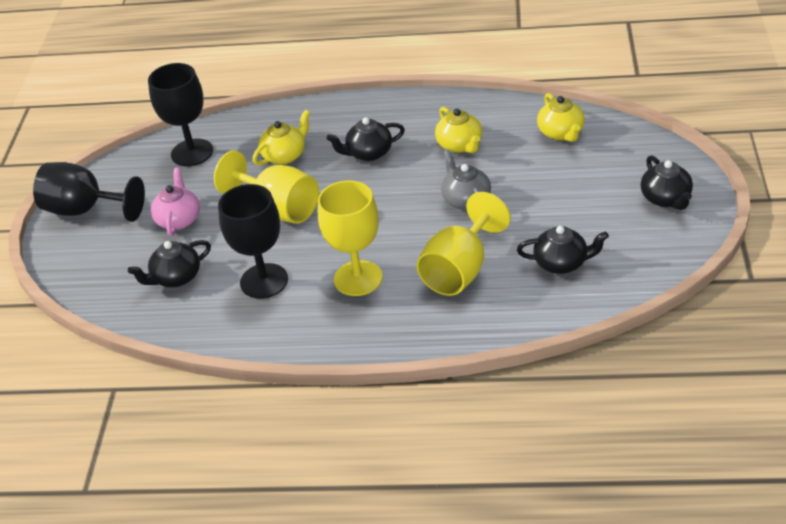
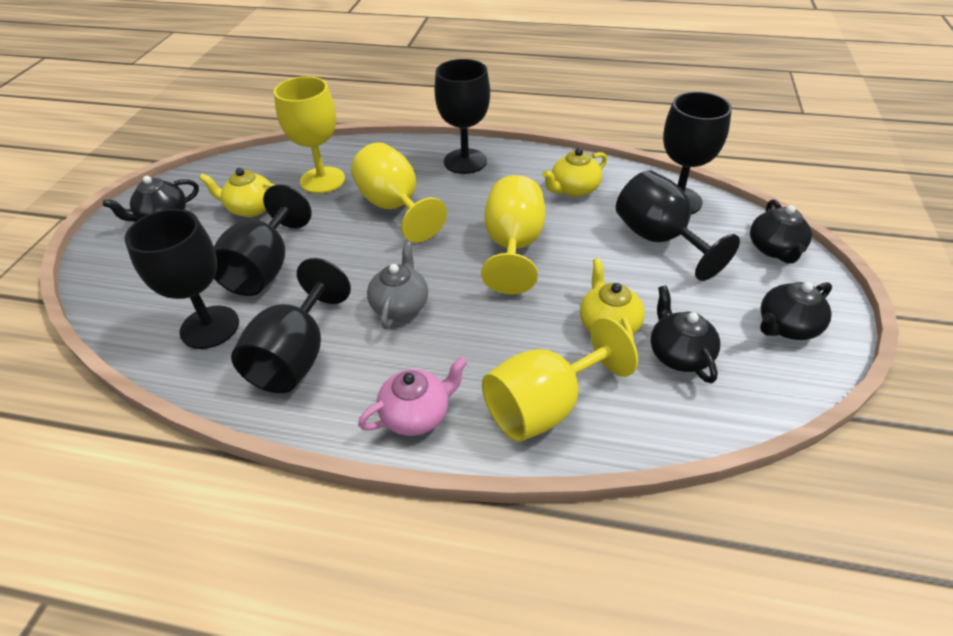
black goblet: 3 -> 6
yellow goblet: 3 -> 4

